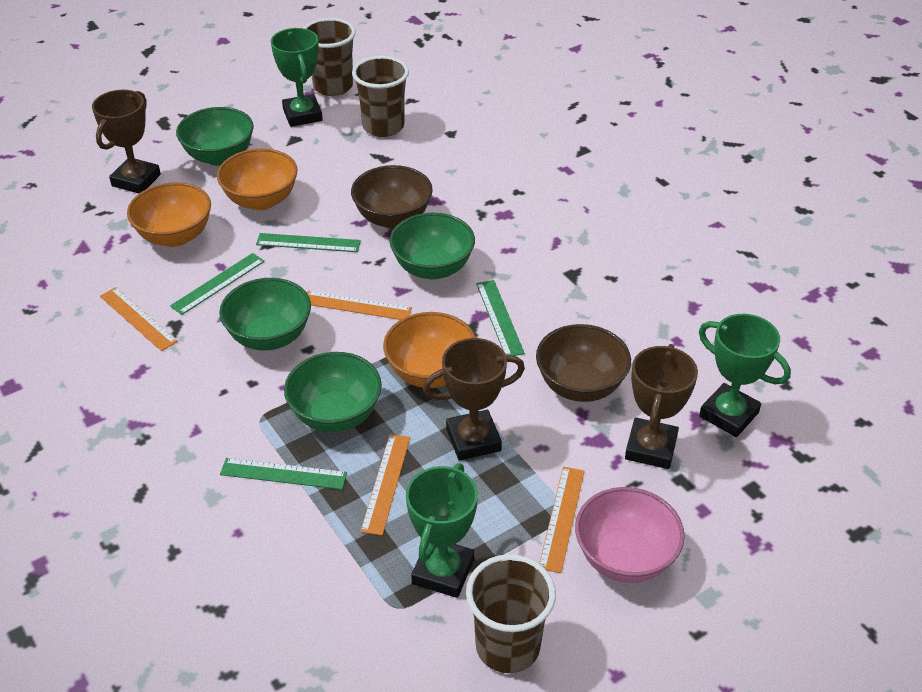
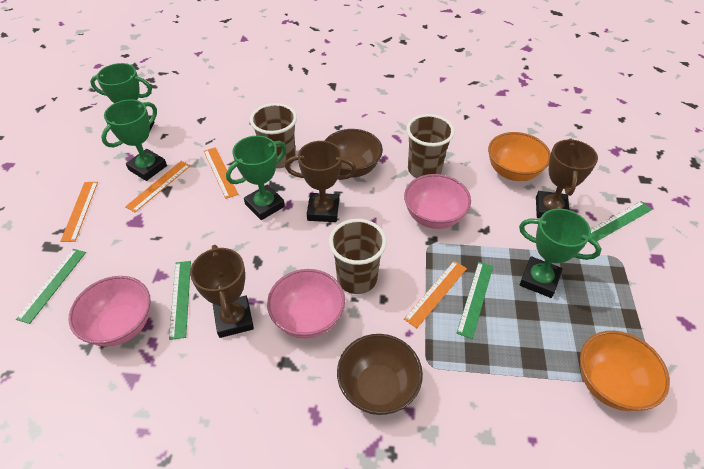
green bowl: 4 -> 0
green trophy: 3 -> 4
orange bowl: 3 -> 2
pink bowl: 1 -> 3

